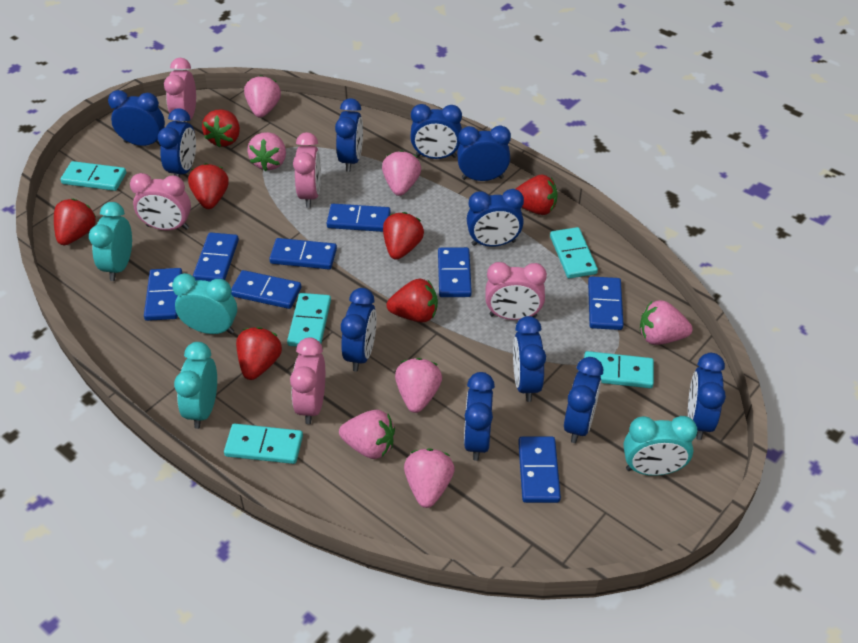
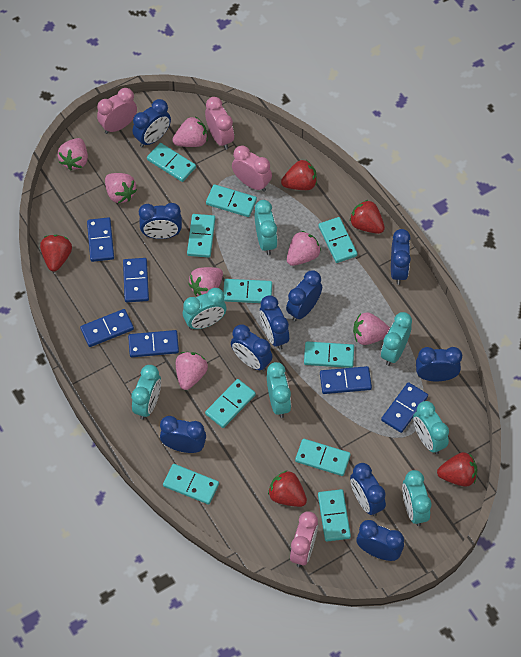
blue clock: 11 -> 10
blue domino: 8 -> 6
pink clock: 5 -> 4
red strawberry: 7 -> 5
turquoise clock: 4 -> 7
turquoise domino: 5 -> 10

